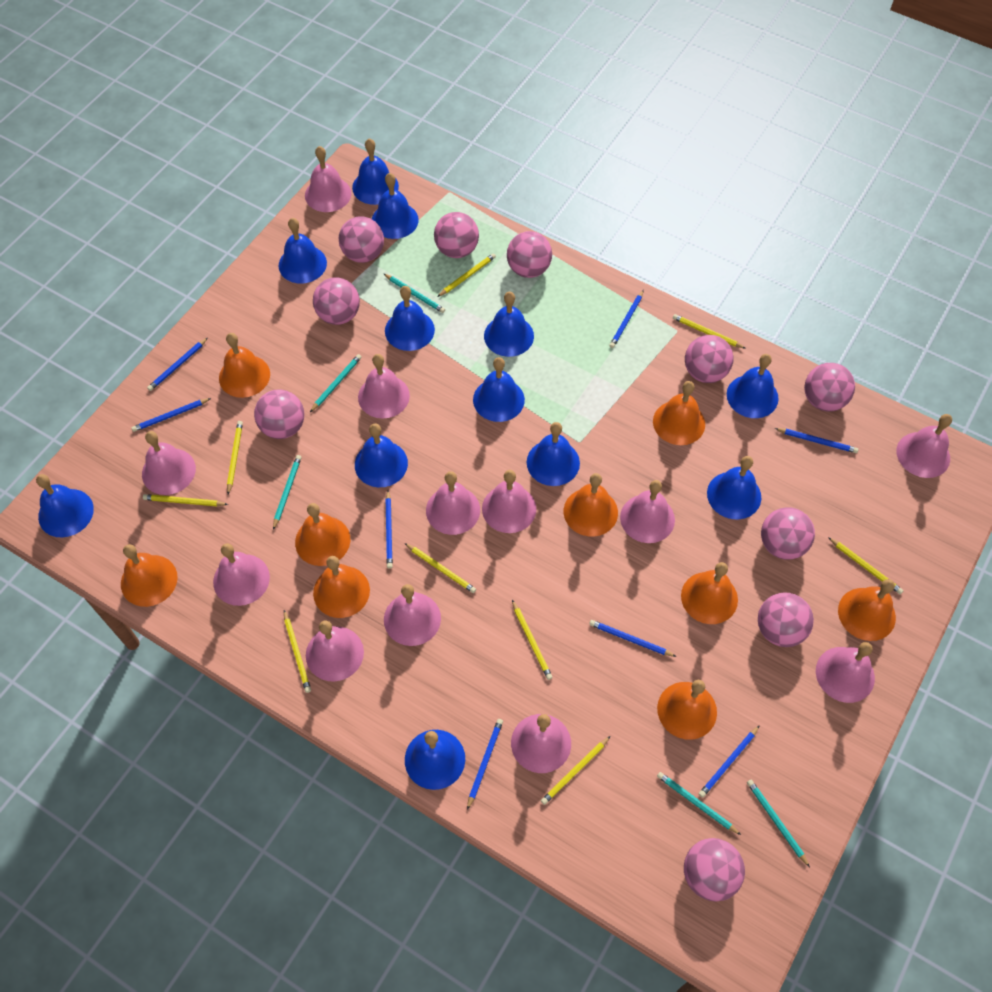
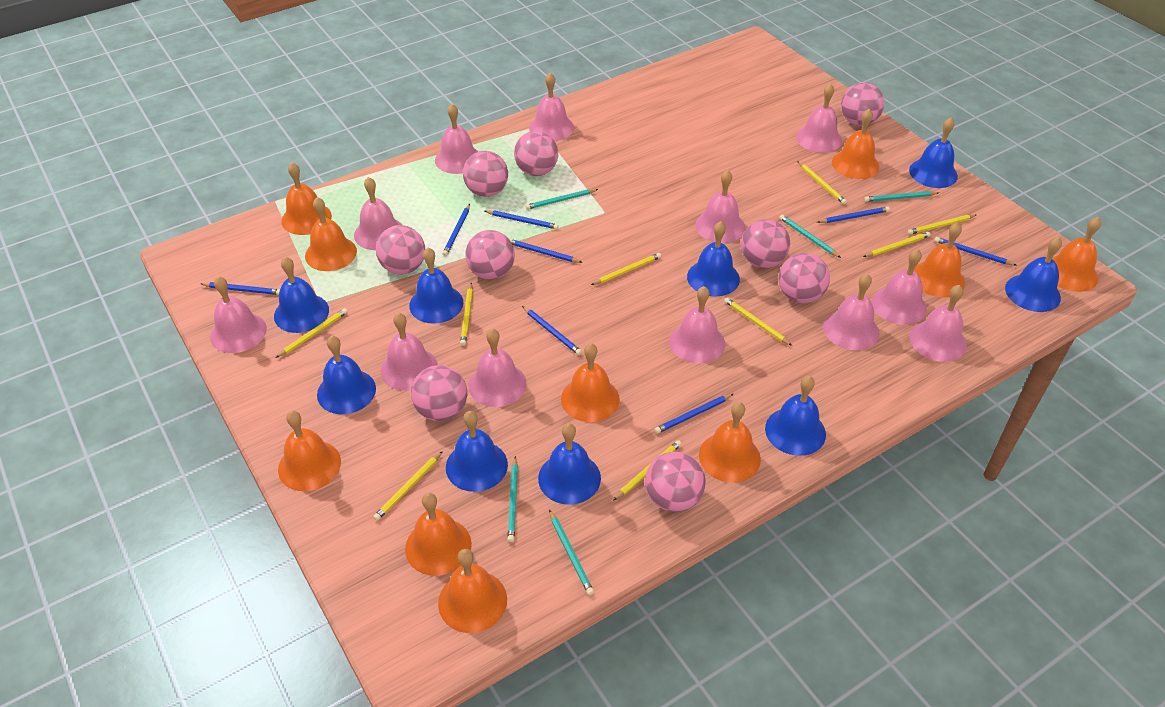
blue bell: 12 -> 9
orange bell: 9 -> 10
pink ball: 10 -> 9

